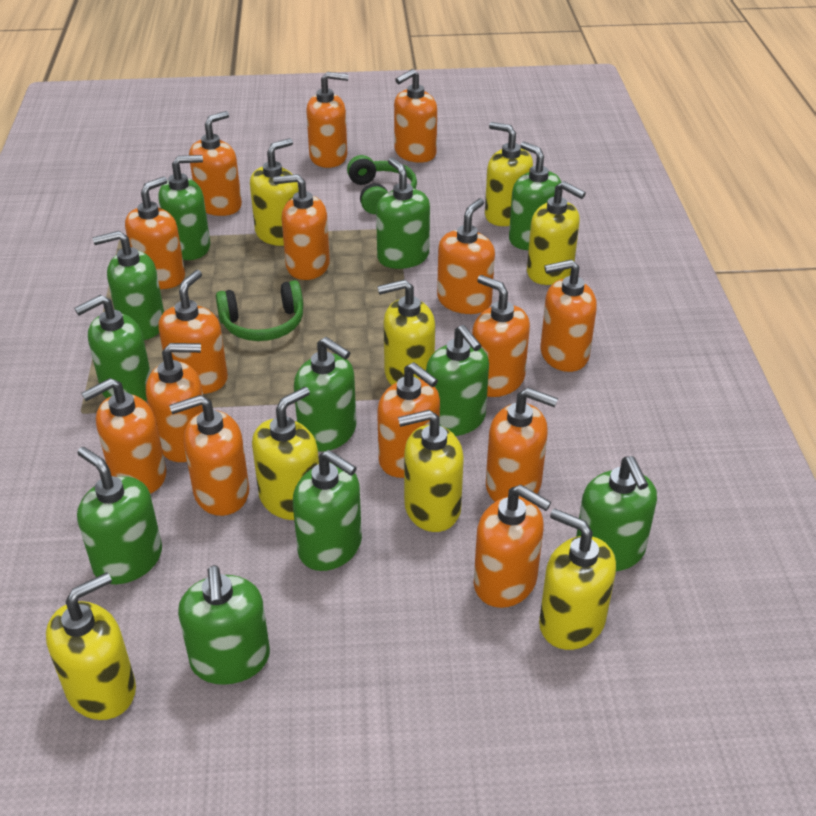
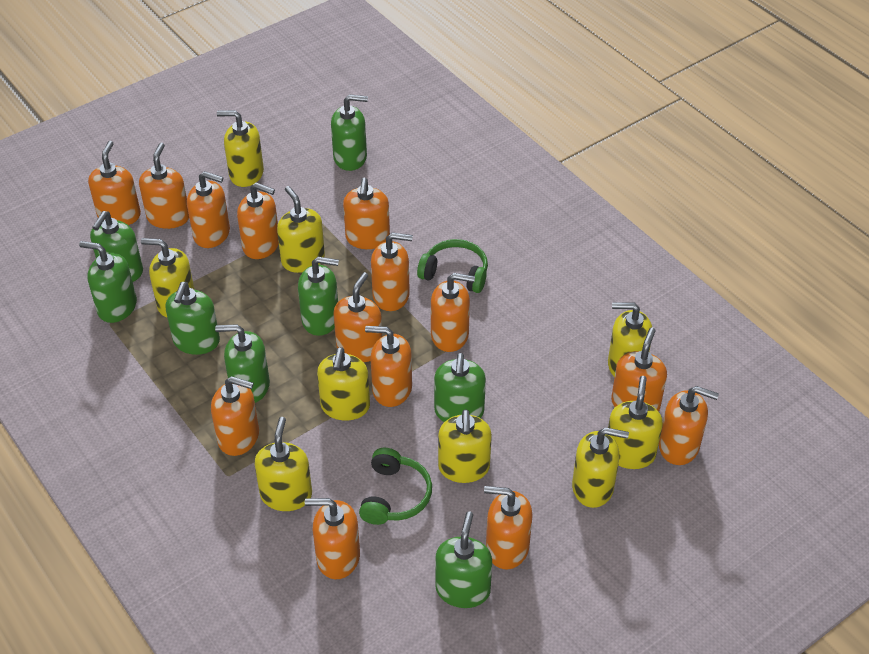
green soap dispenser: 11 -> 8
orange soap dispenser: 15 -> 14
yellow soap dispenser: 8 -> 9

